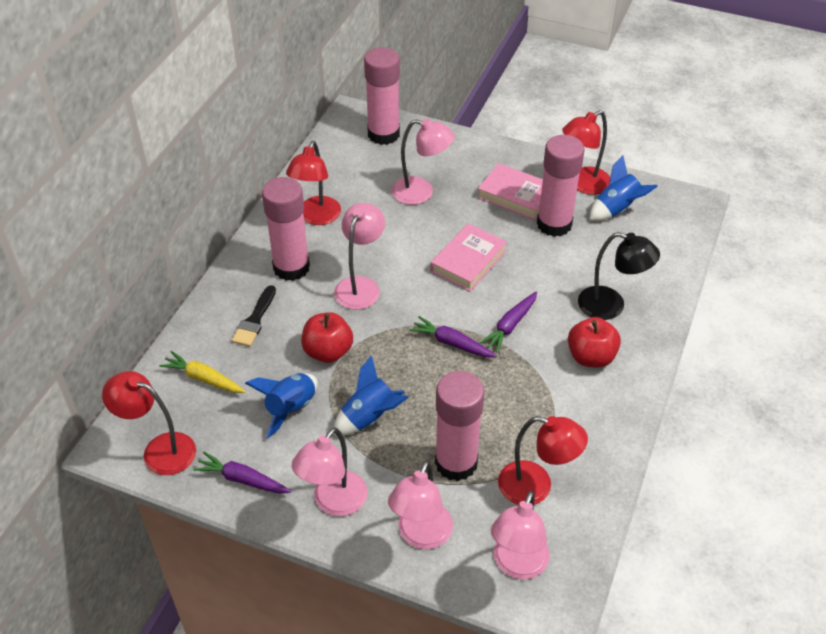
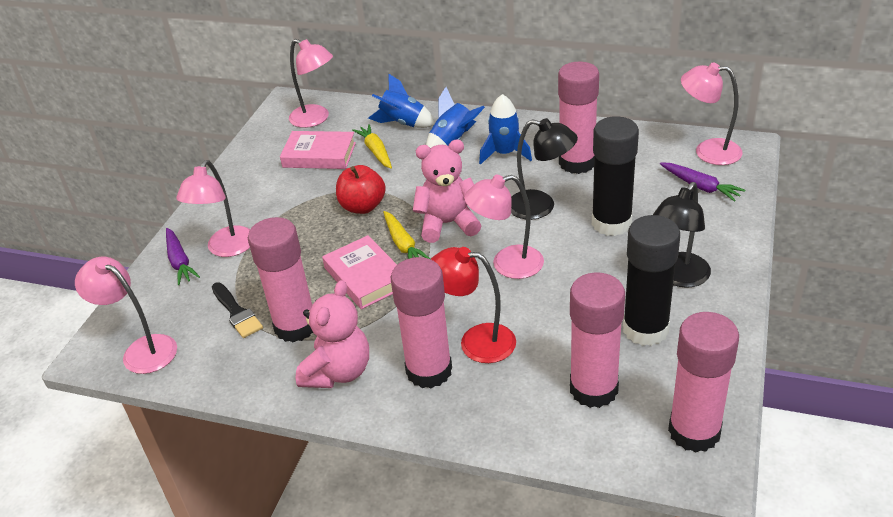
black glue stick: 0 -> 2
black lamp: 1 -> 2
pink glue stick: 4 -> 5
pink teddy bear: 0 -> 2
purple carrot: 3 -> 2
red apple: 2 -> 1
red lamp: 4 -> 1
yellow carrot: 1 -> 2

